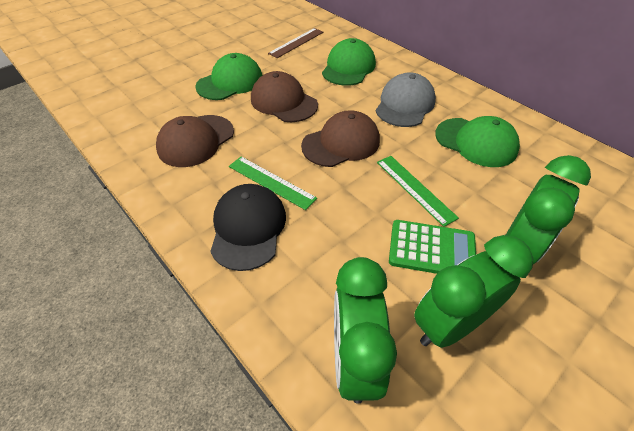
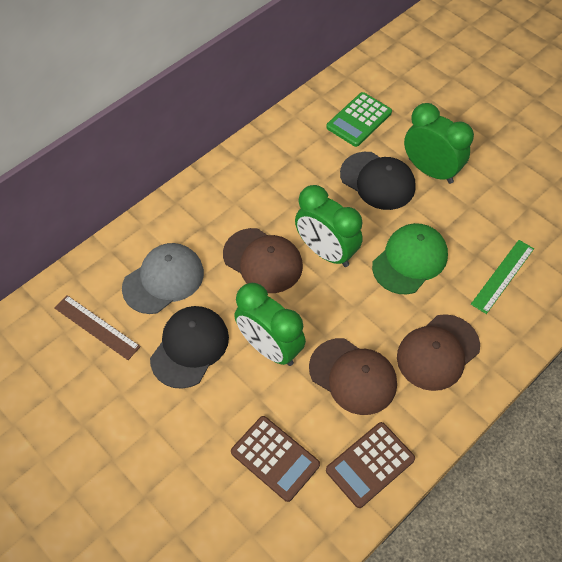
black cap: 1 -> 2
brown calculator: 0 -> 2
green cap: 3 -> 1
green ruler: 2 -> 1

